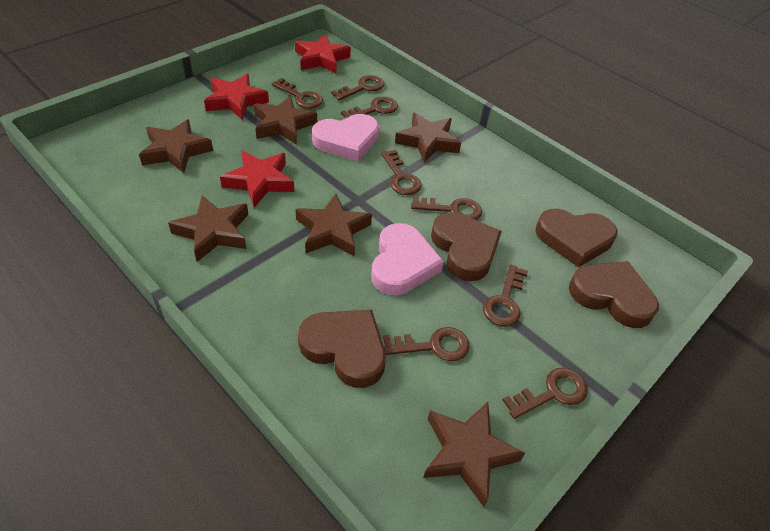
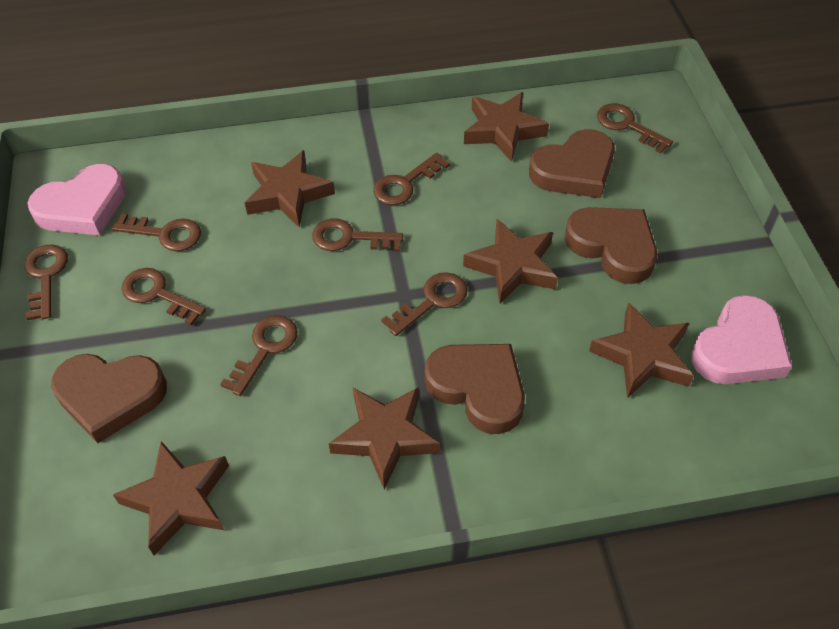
red star: 3 -> 0

